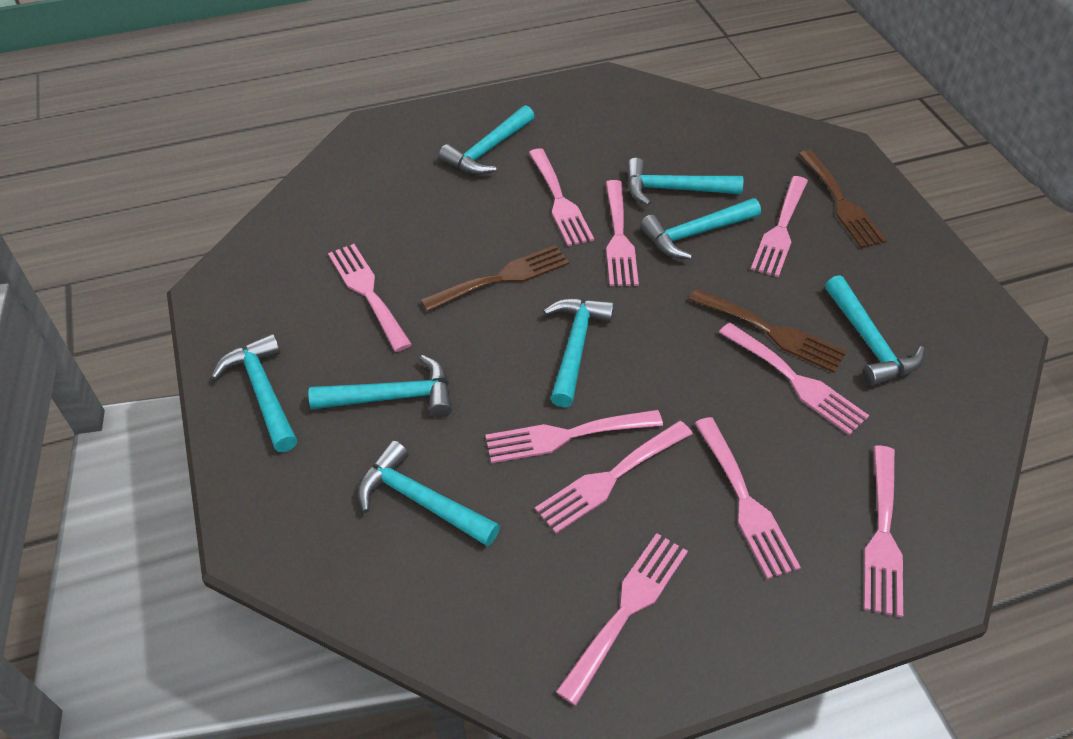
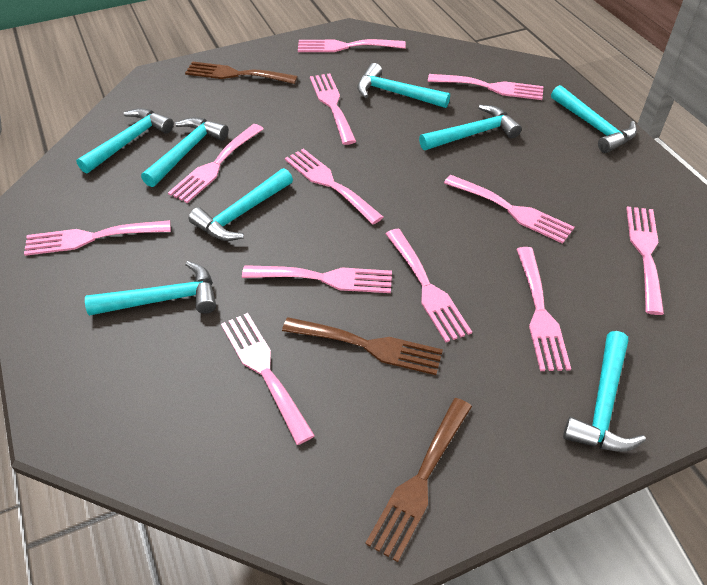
pink fork: 10 -> 12

